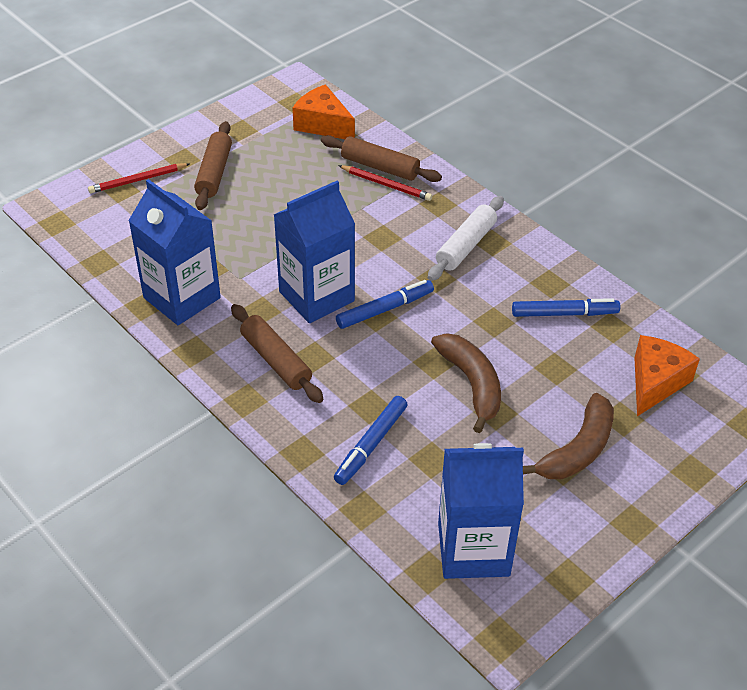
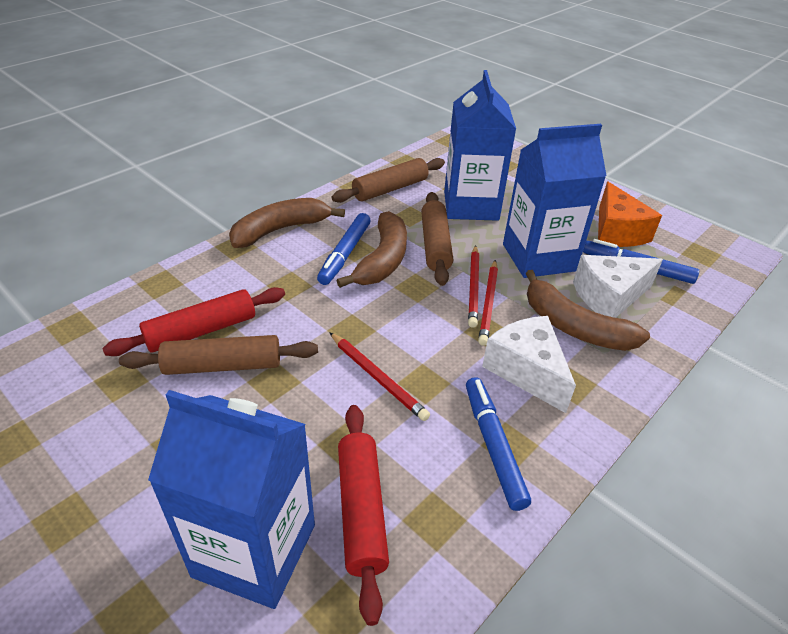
brown banana: 2 -> 3
orange cheese: 2 -> 1
red pencil: 2 -> 3
red rolling pin: 0 -> 2
white cheese: 0 -> 2
white rolling pin: 1 -> 0

